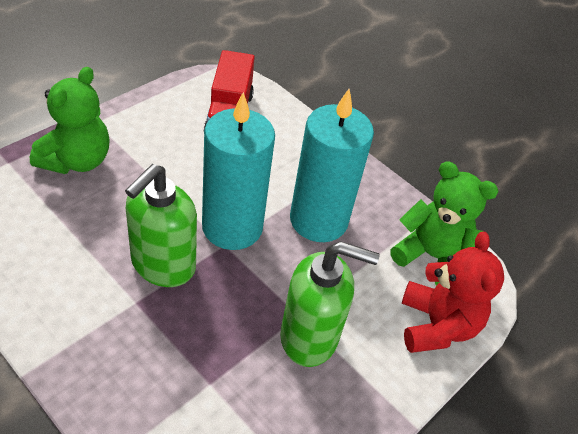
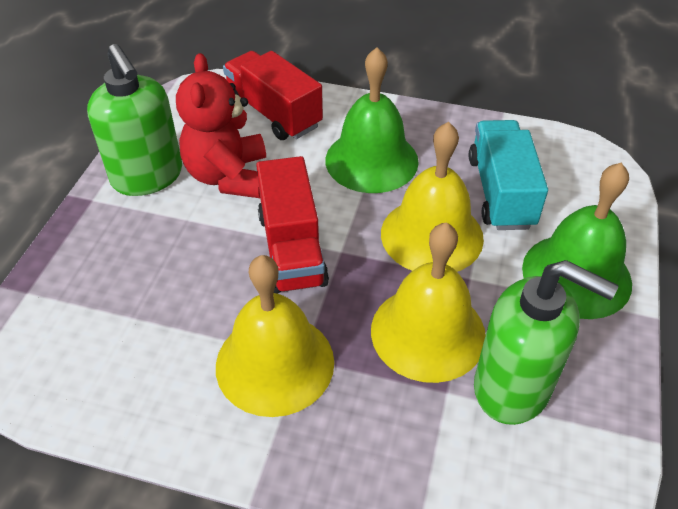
green bell: 0 -> 2
green teddy bear: 2 -> 0
red truck: 1 -> 2
turquoise candle: 2 -> 0
turquoise truck: 0 -> 1
yellow bell: 0 -> 3

